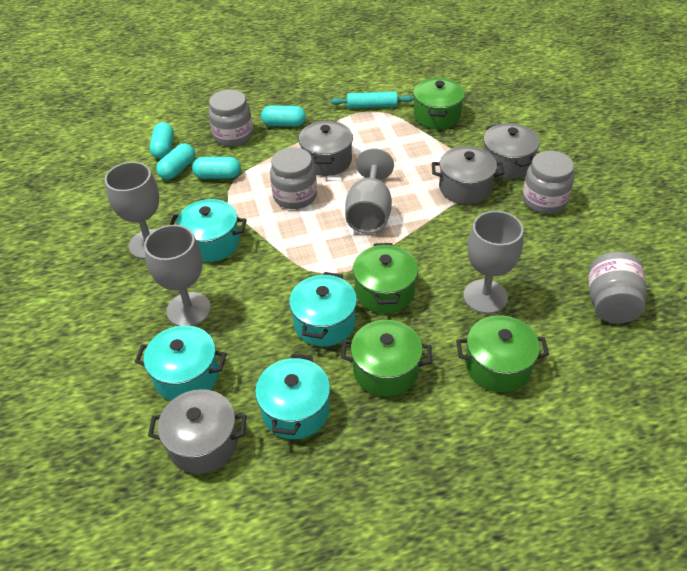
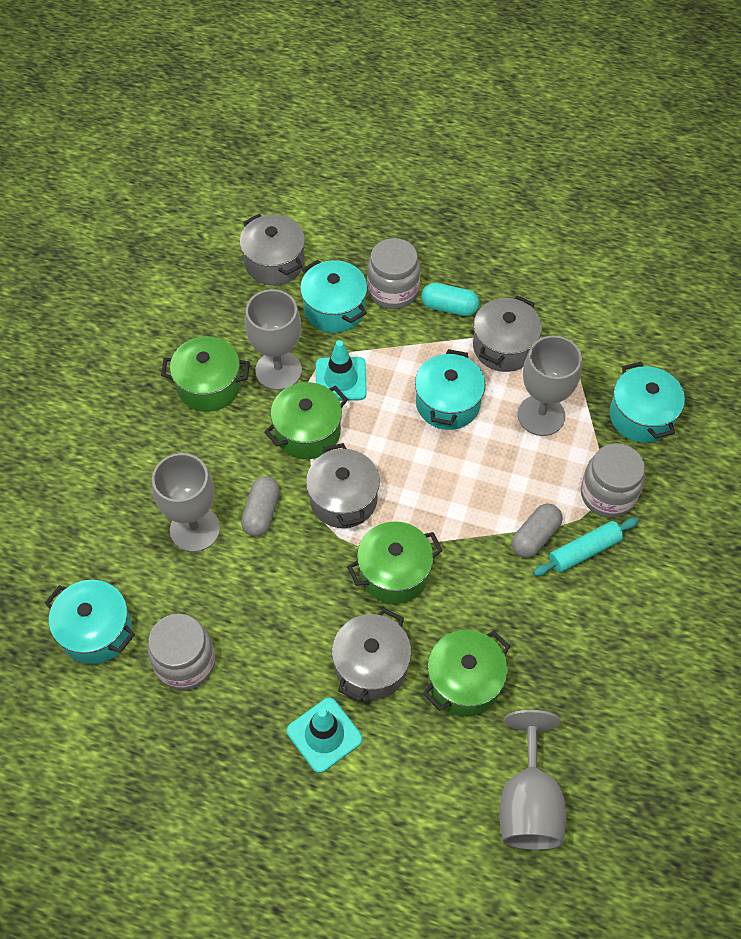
grey capsule: 0 -> 2
grey jar: 4 -> 3
turquoise capsule: 4 -> 1
turquoise traffic cone: 0 -> 2

